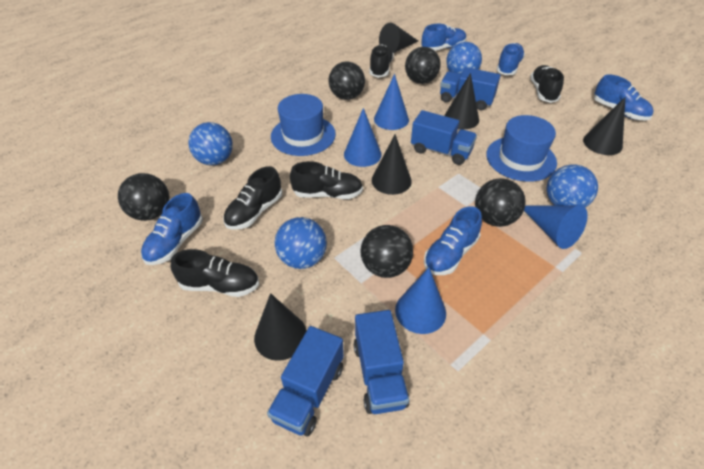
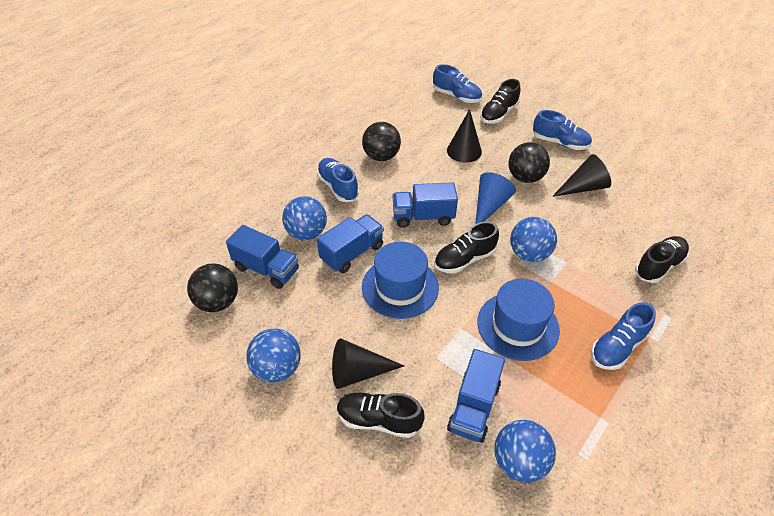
black ball: 5 -> 3
black cone: 5 -> 3
black shoe: 5 -> 4
blue cone: 4 -> 1
blue shoe: 5 -> 4

